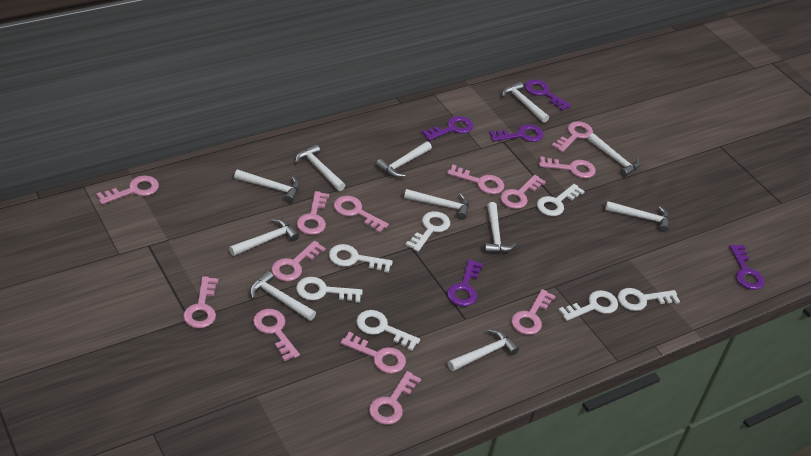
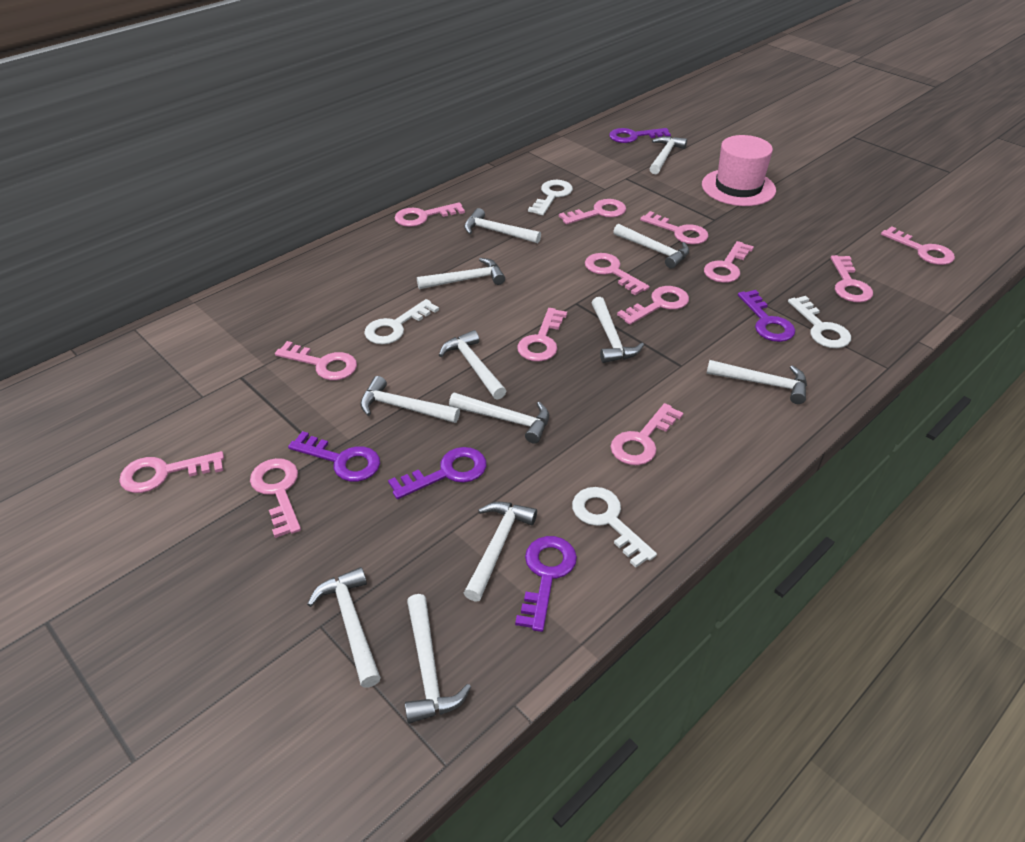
pink hat: 0 -> 1
white hammer: 11 -> 12
white key: 7 -> 4

